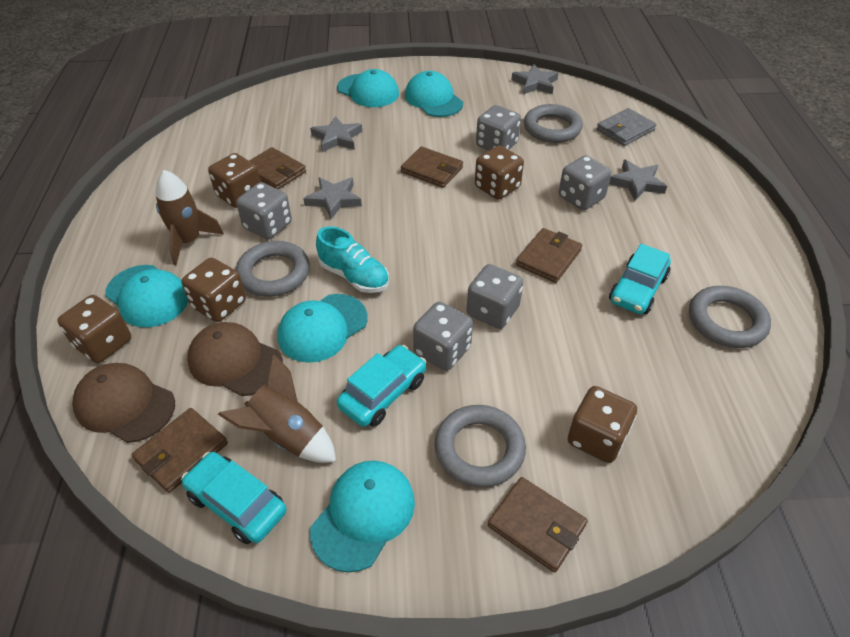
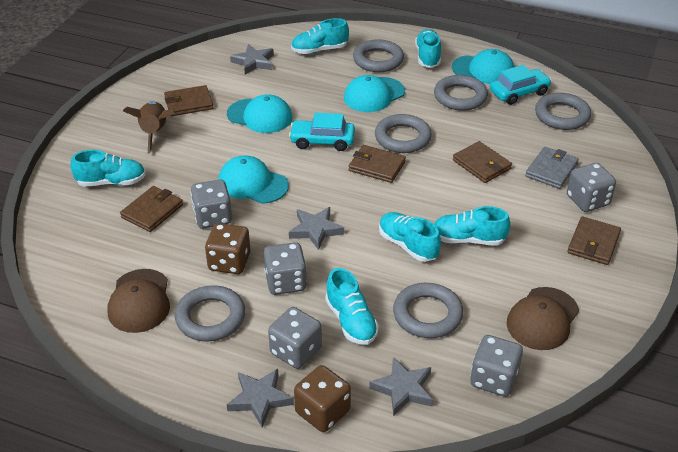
brown dice: 5 -> 2
brown rocket: 2 -> 1
grey ring: 4 -> 6
turquoise cap: 5 -> 4
turquoise car: 3 -> 2
turquoise shoe: 1 -> 6

